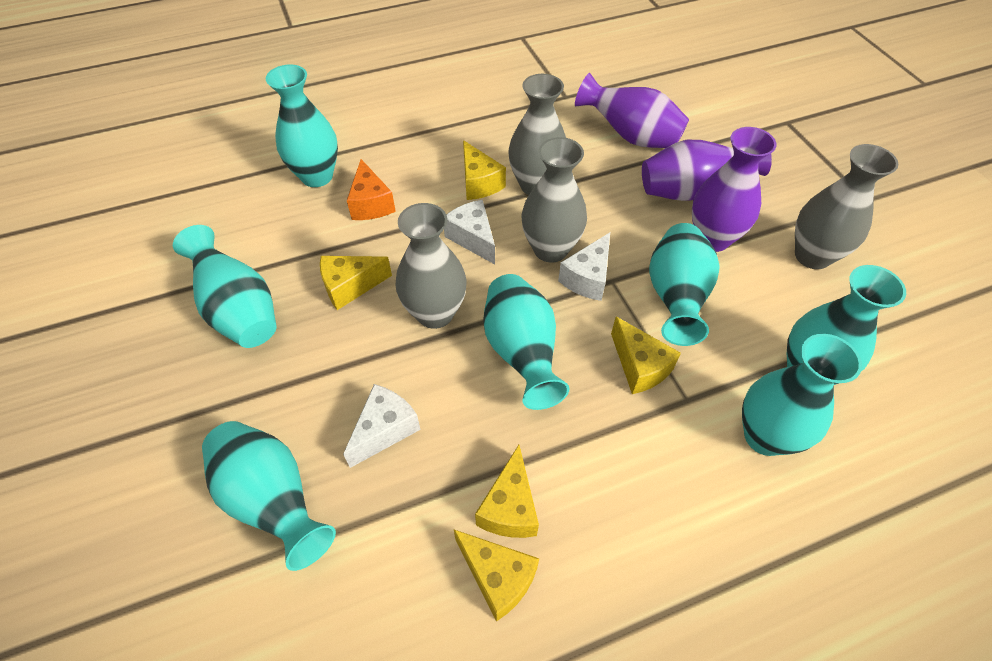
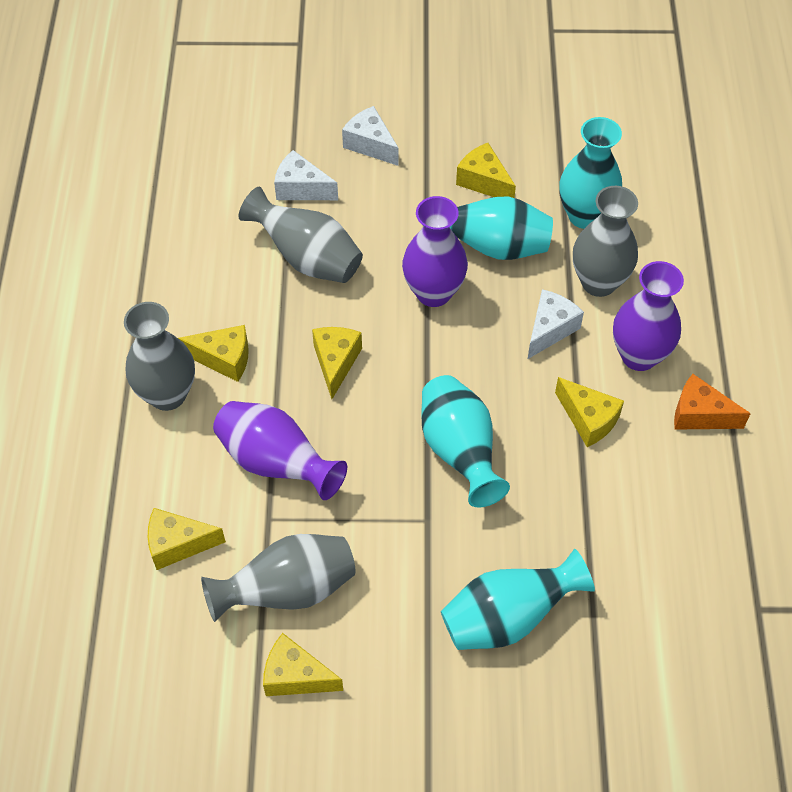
turquoise vase: 7 -> 4
yellow cheese: 5 -> 6

